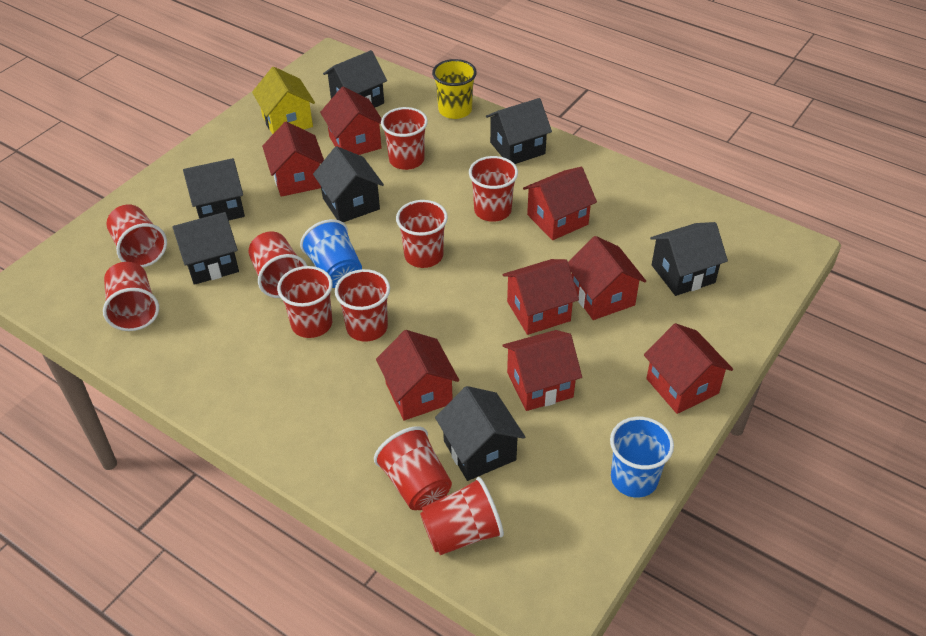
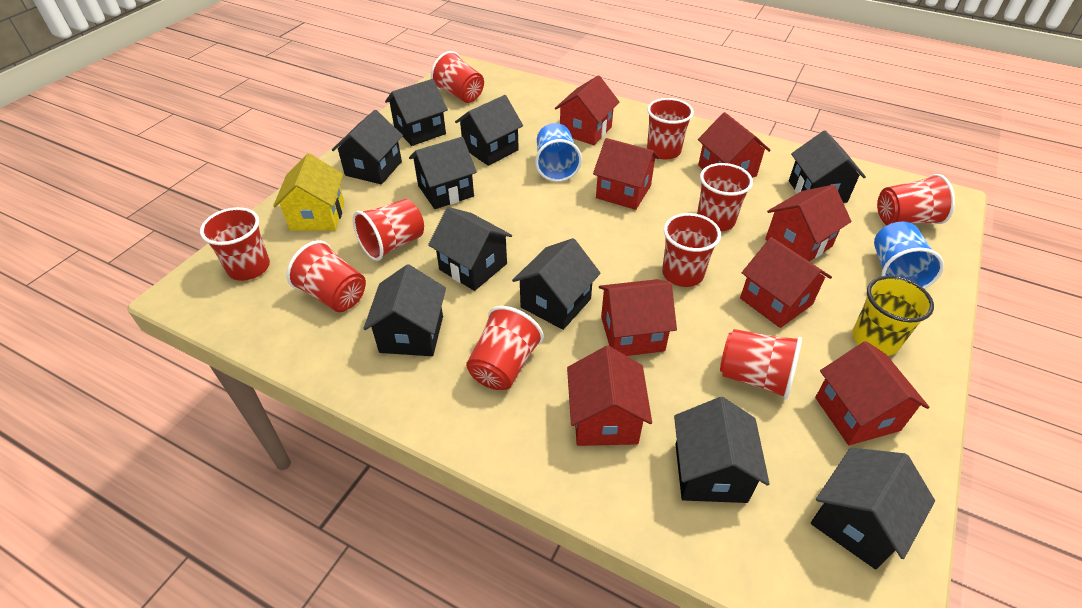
black house: 7 -> 10

